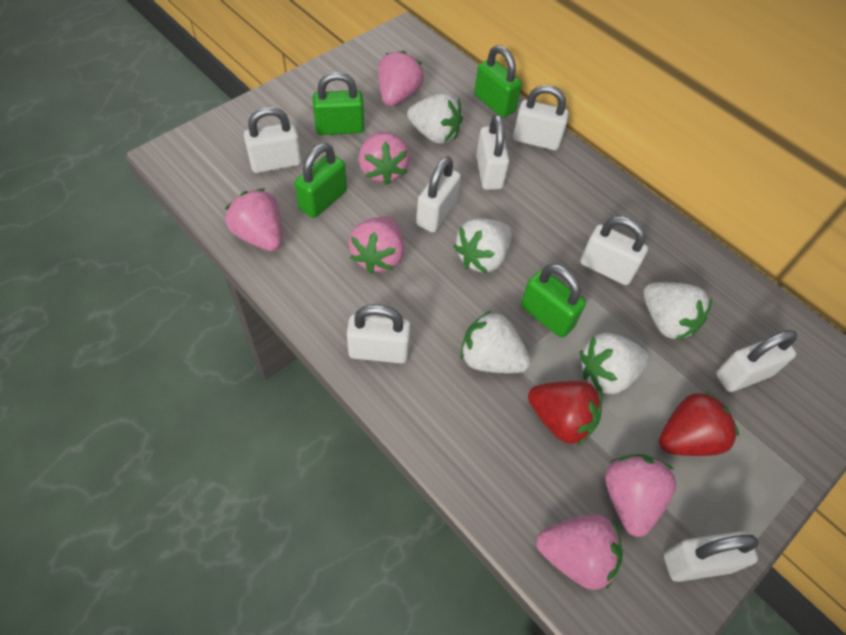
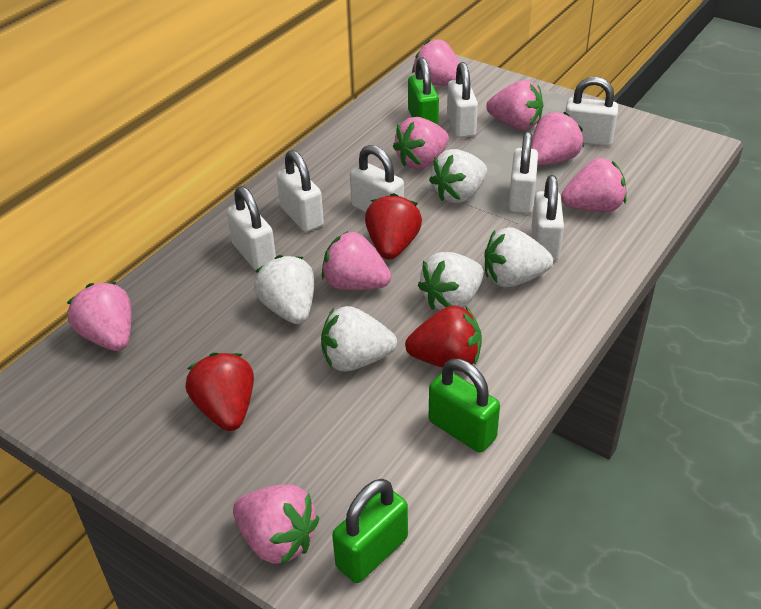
green padlock: 4 -> 3
pink strawberry: 6 -> 8
red strawberry: 2 -> 3
white padlock: 8 -> 7

